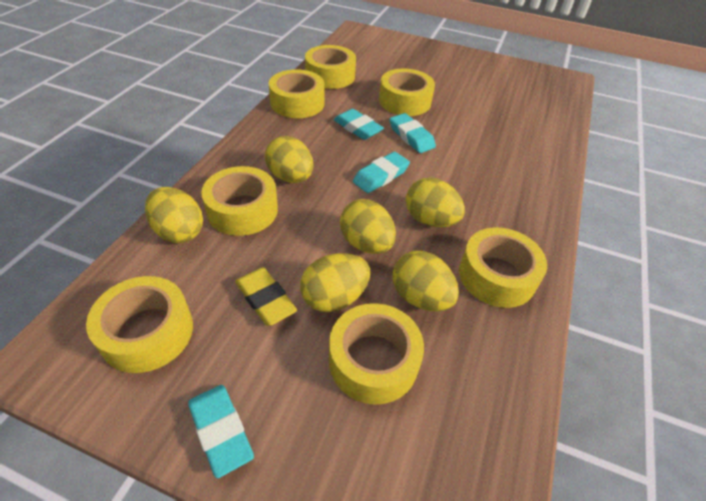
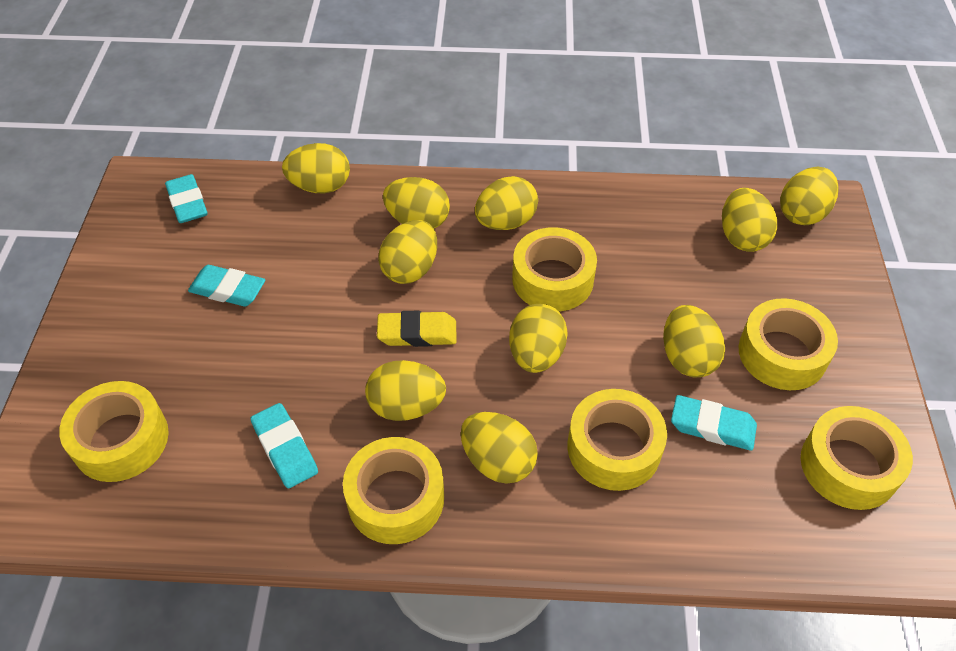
yellow egg: 6 -> 10
yellow tape: 7 -> 6

